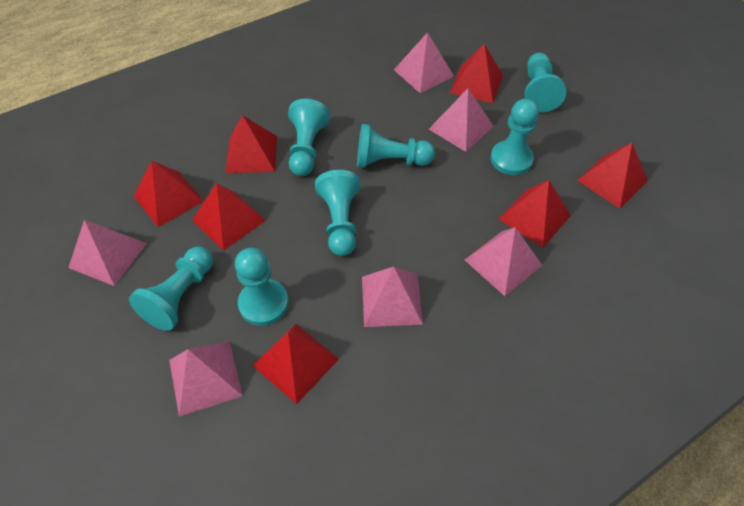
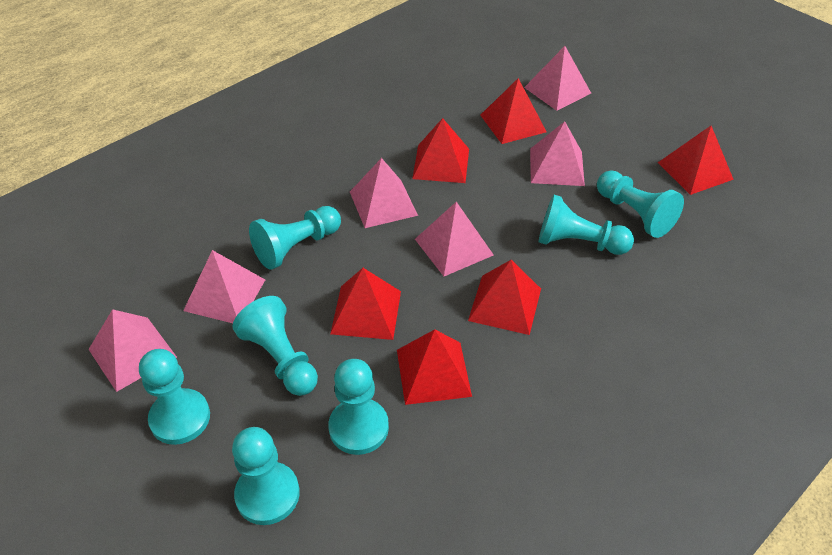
red pyramid: 7 -> 6

